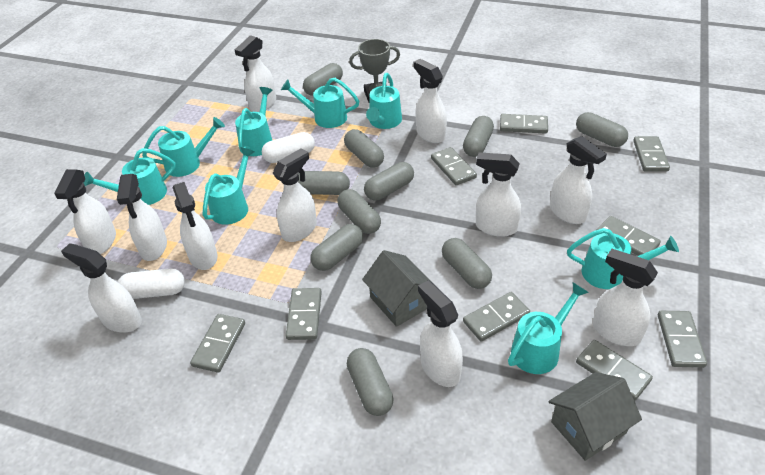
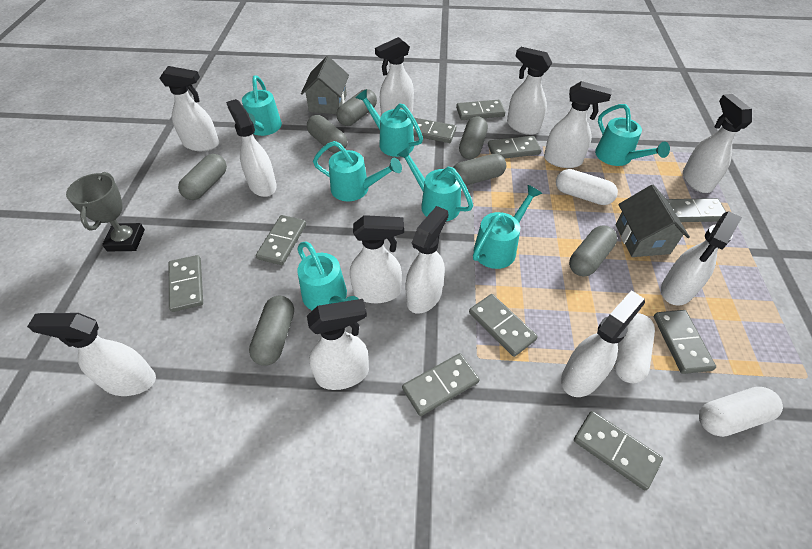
grey capsule: 10 -> 7
grey domino: 9 -> 10
turquoise watering can: 8 -> 7
white capsule: 2 -> 3
white spray bottle: 11 -> 12

